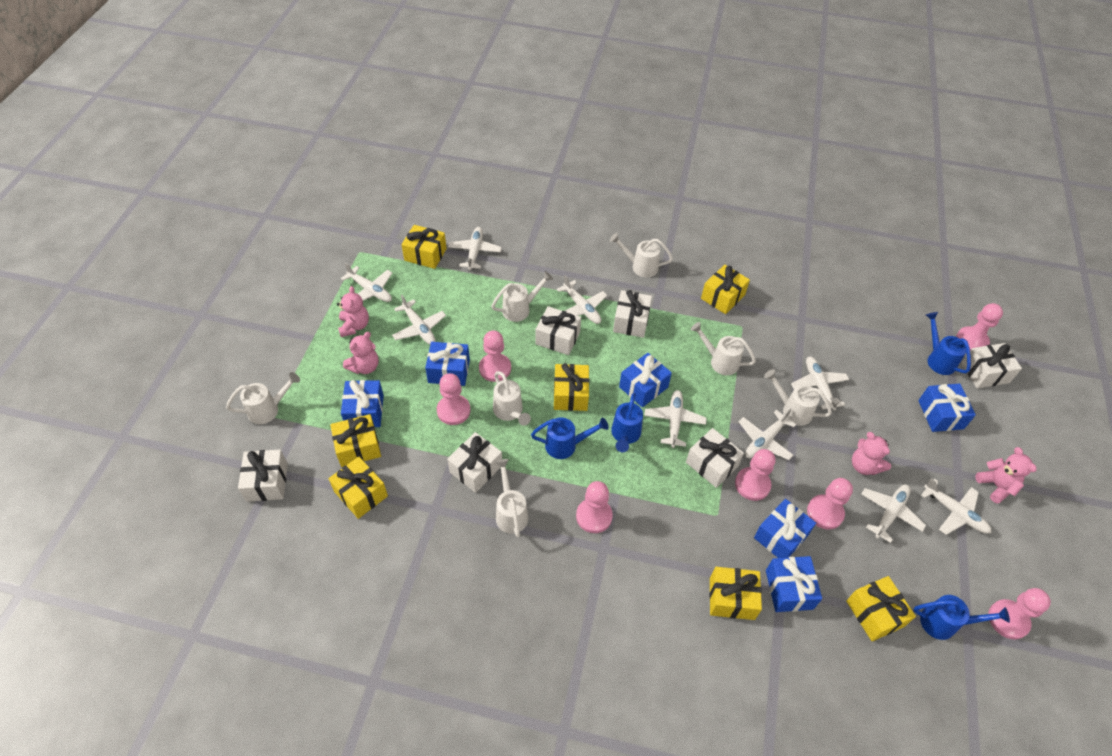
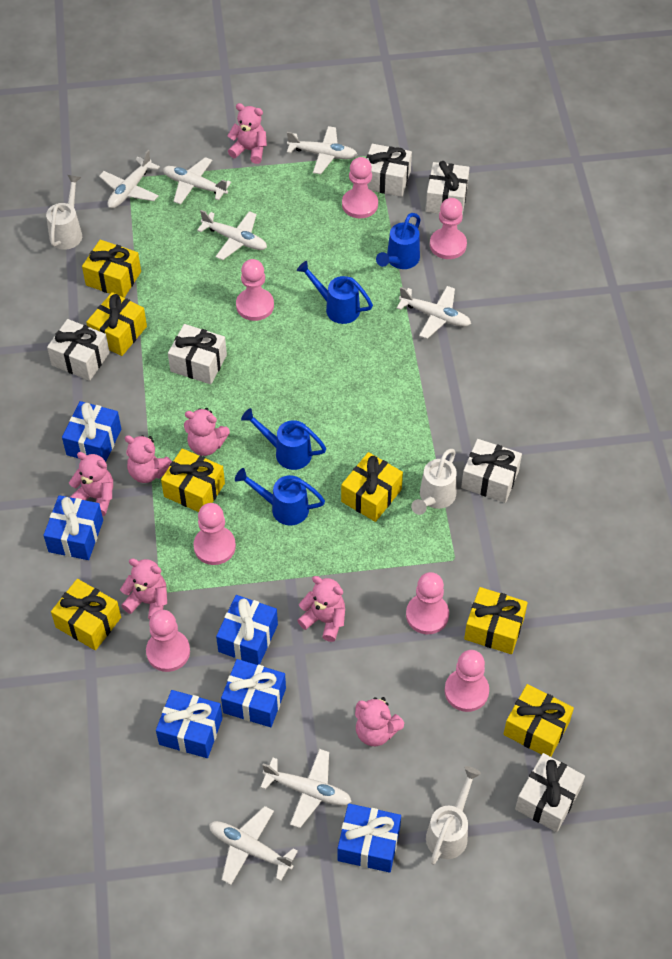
pink teddy bear: 4 -> 7
white plane: 9 -> 7
white watering can: 7 -> 3

